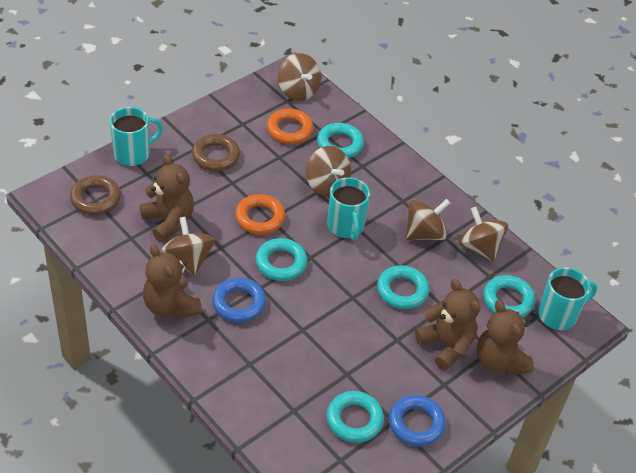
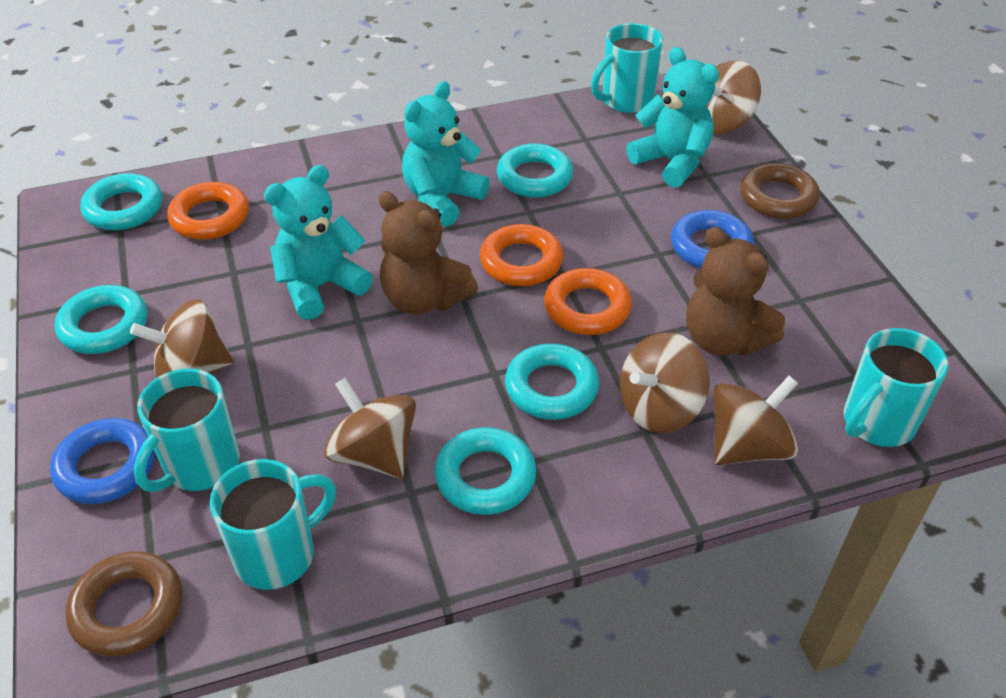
brown teddy bear: 4 -> 2
orange ring: 2 -> 3
turquoise mug: 3 -> 4
turquoise teddy bear: 0 -> 3

